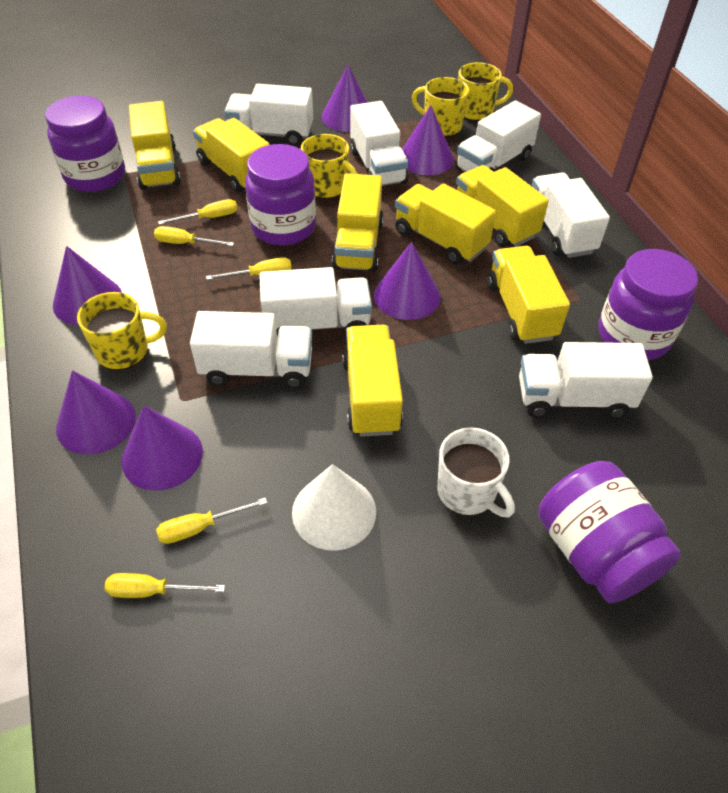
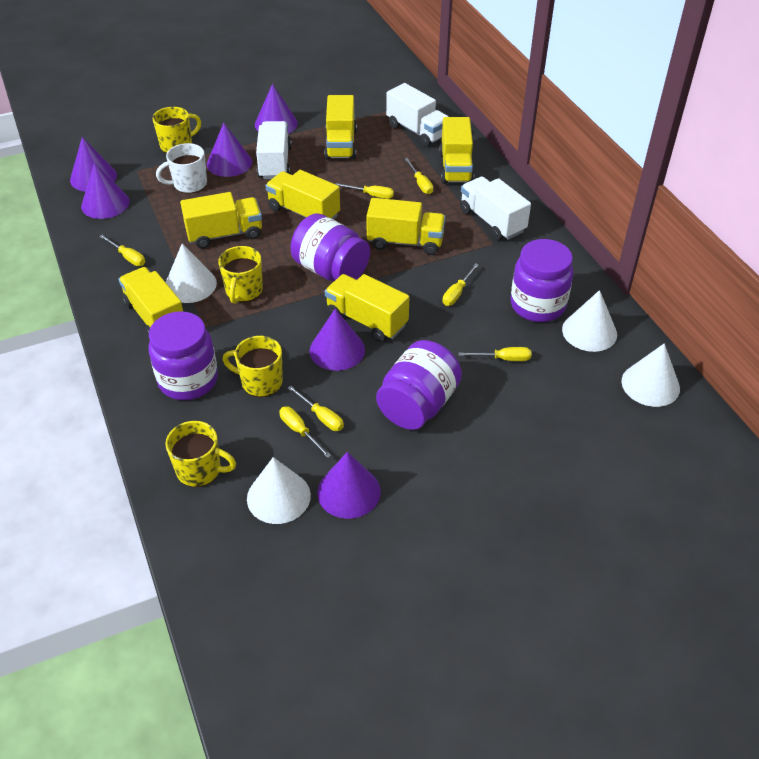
white cone: 1 -> 4
white truck: 7 -> 3
yellow screwdriver: 5 -> 7

